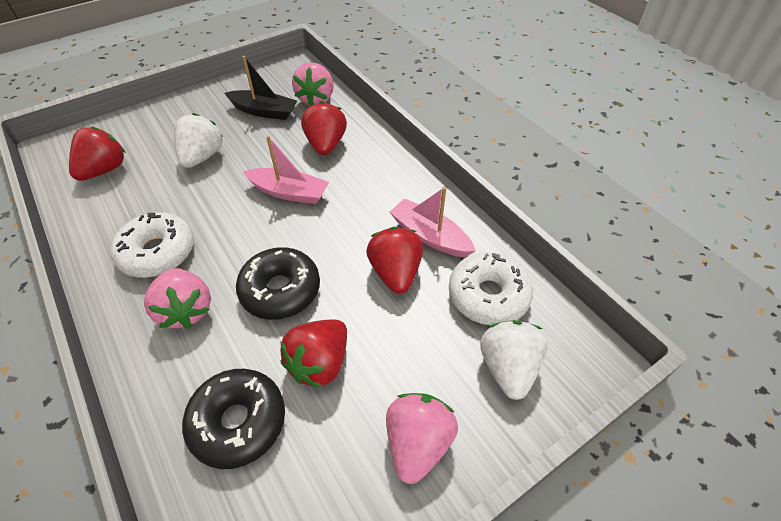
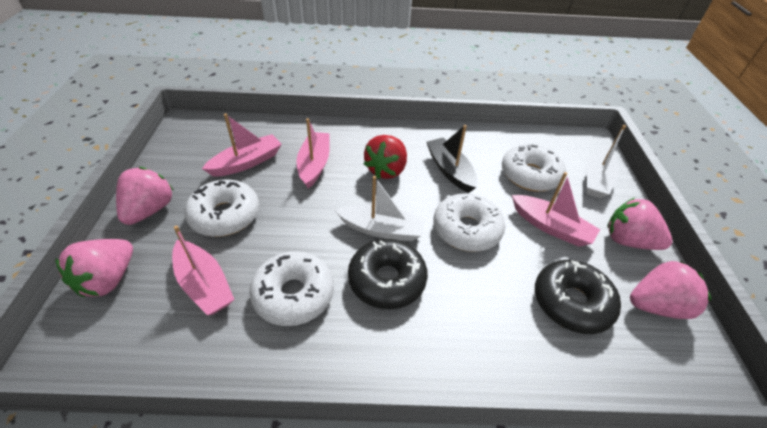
pink boat: 2 -> 4
pink strawberry: 3 -> 4
red strawberry: 4 -> 1
white boat: 0 -> 2
white donut: 2 -> 4
white strawberry: 2 -> 0

